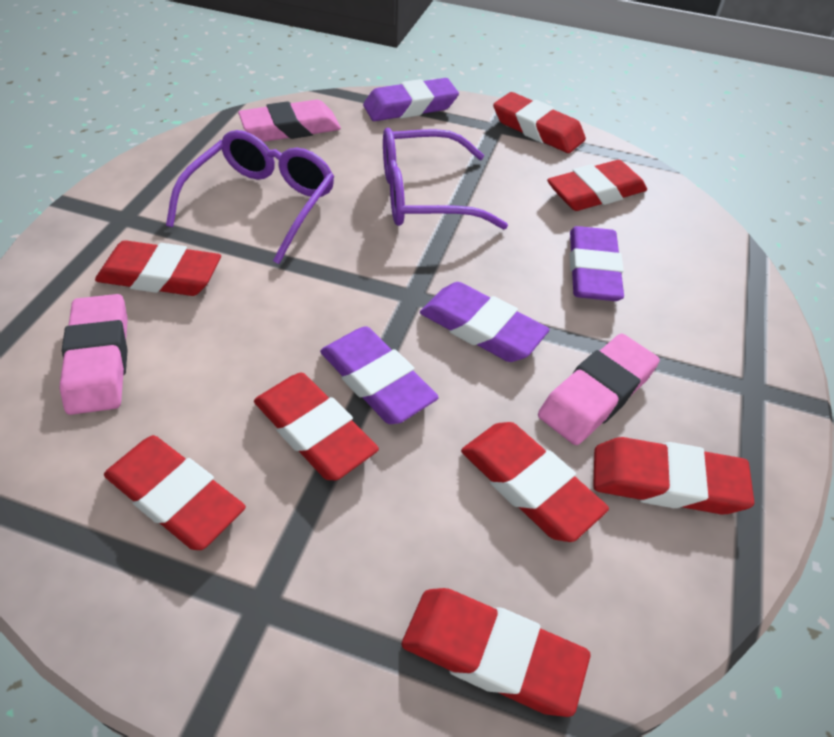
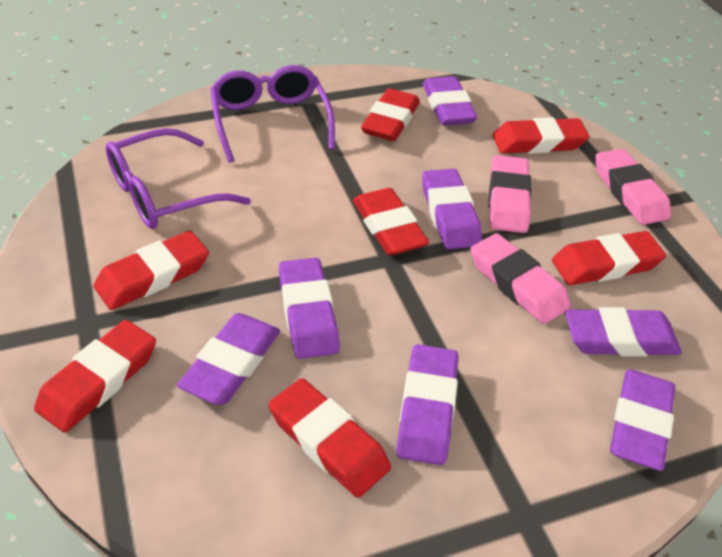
purple eraser: 4 -> 7
red eraser: 8 -> 7

